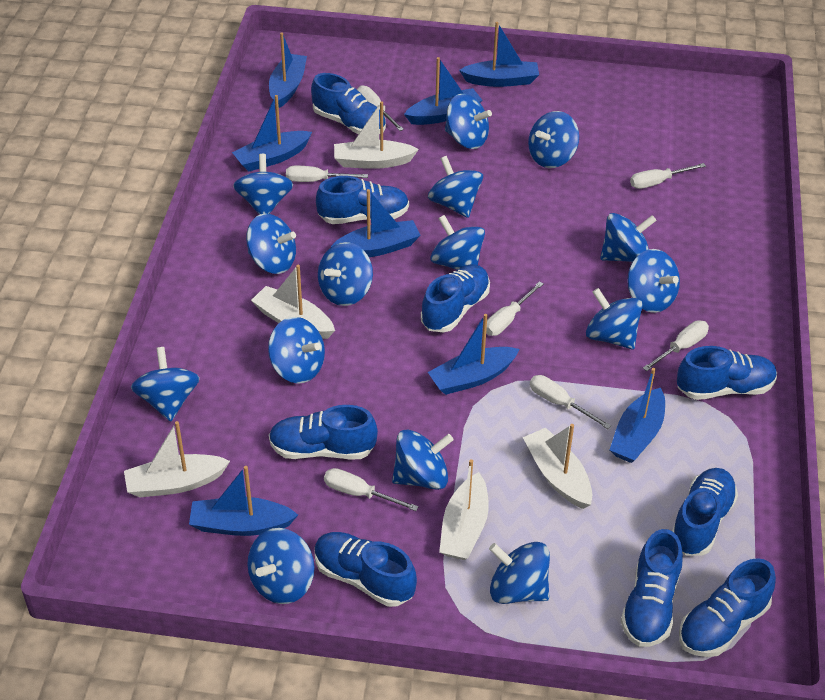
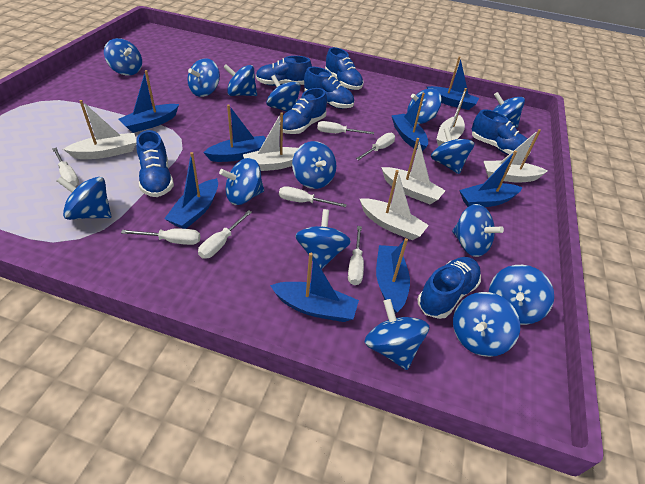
blue shoe: 9 -> 7
white boat: 5 -> 6

